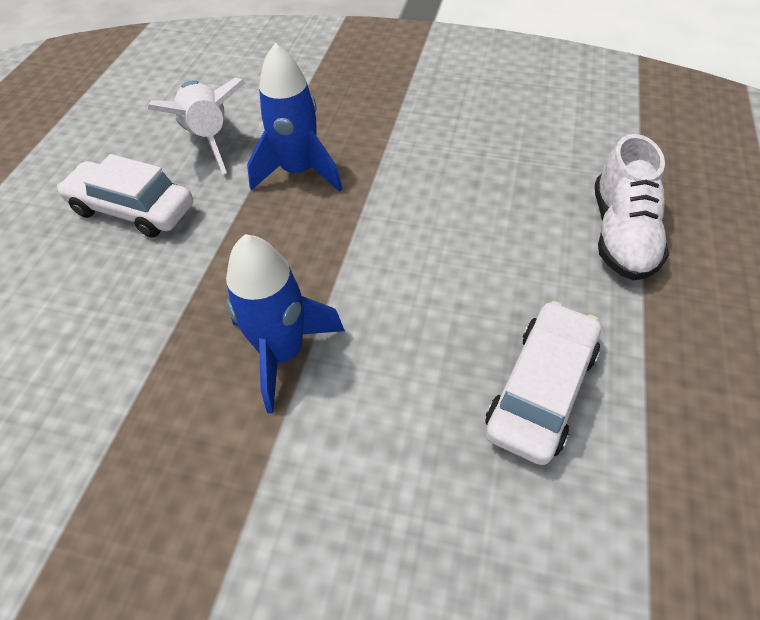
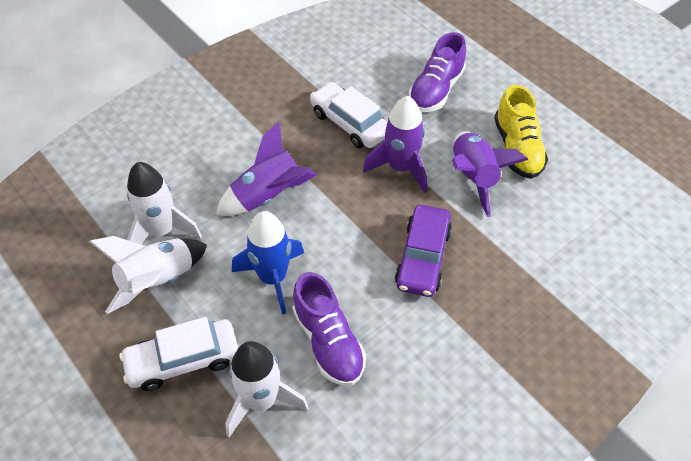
blue rocket: 2 -> 1
purple car: 0 -> 1
purple rocket: 0 -> 3
purple shoe: 0 -> 2
white rocket: 1 -> 3
white shoe: 1 -> 0
yellow shoe: 0 -> 1

